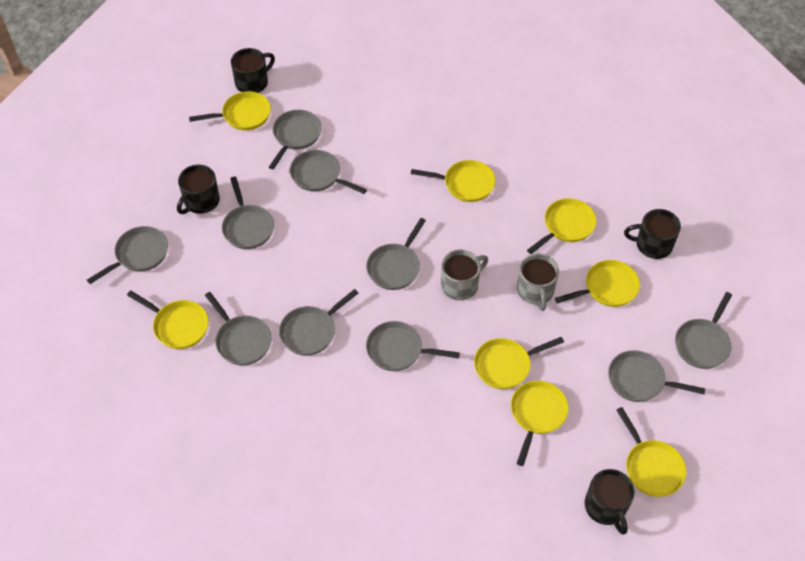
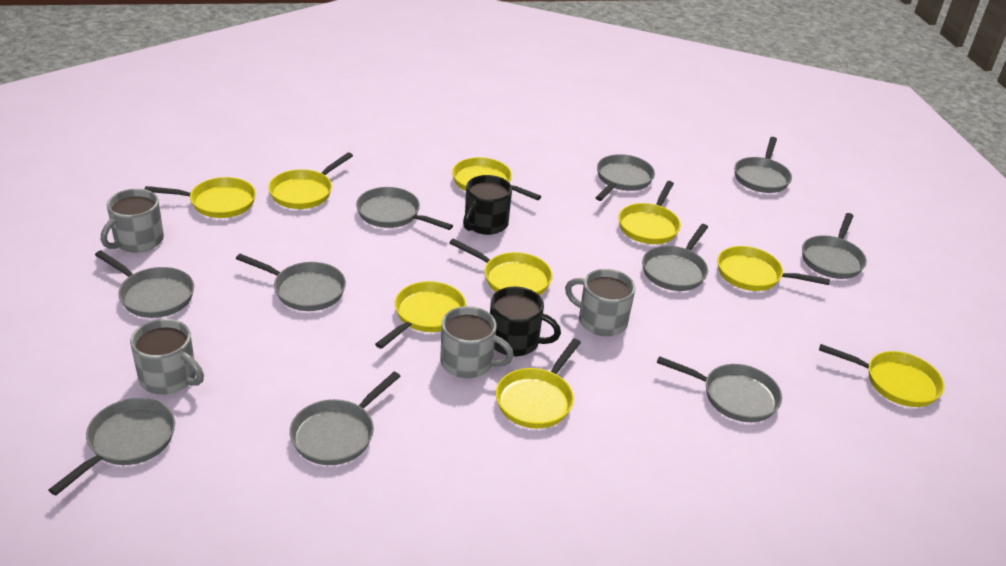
black mug: 4 -> 2
grey mug: 2 -> 4
yellow pan: 8 -> 9

